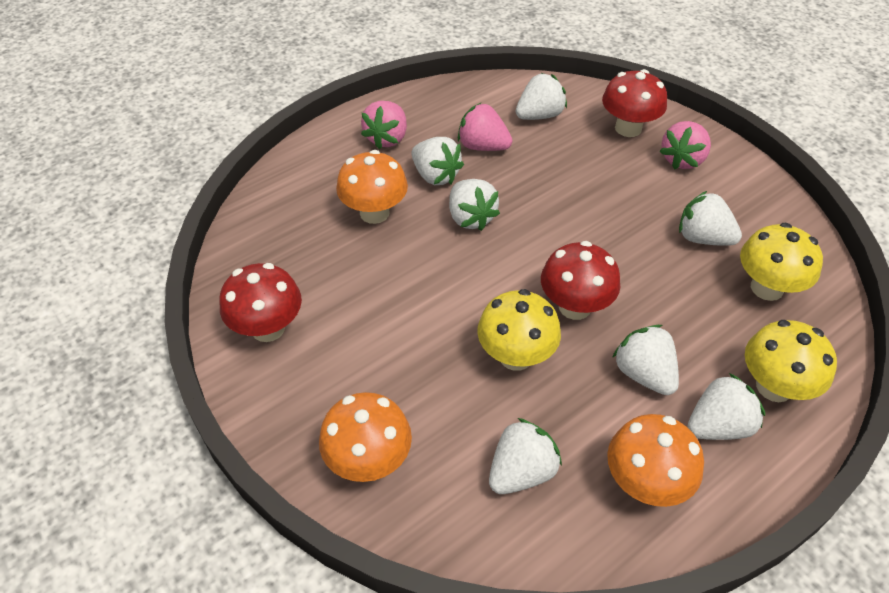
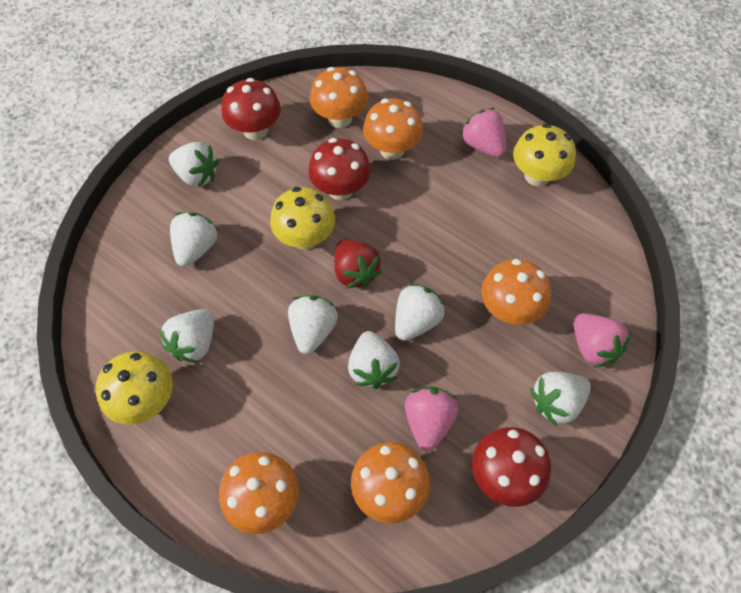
orange mushroom: 3 -> 5
red strawberry: 0 -> 1

